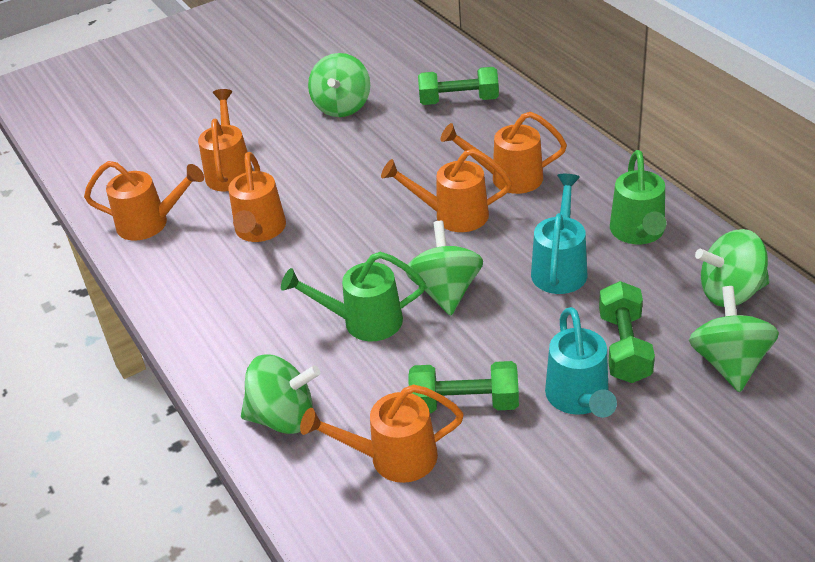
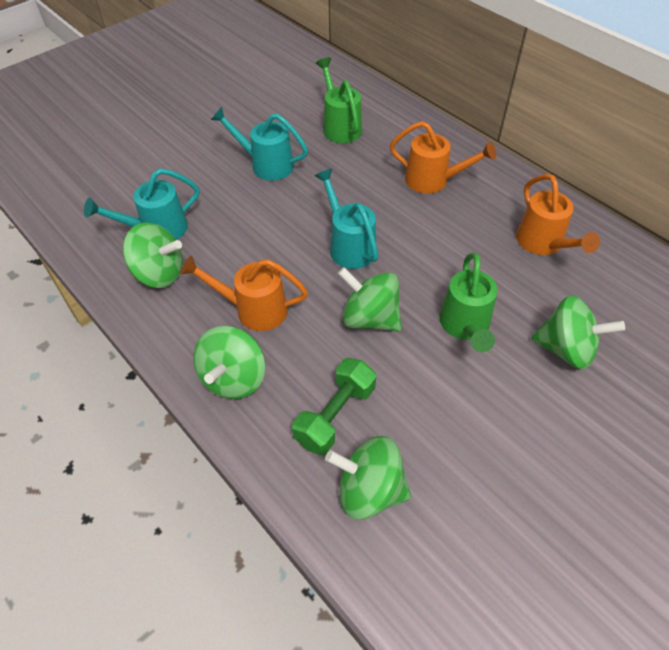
green dumbbell: 3 -> 1
orange watering can: 6 -> 3
turquoise watering can: 2 -> 3

